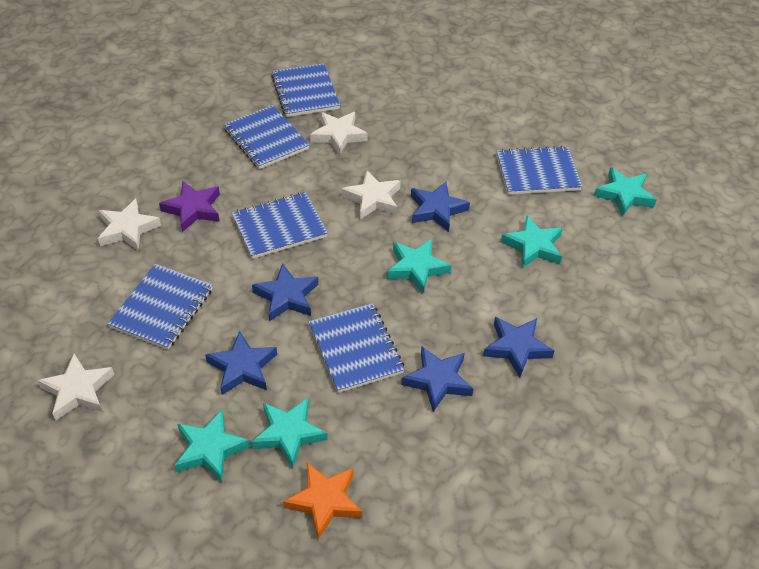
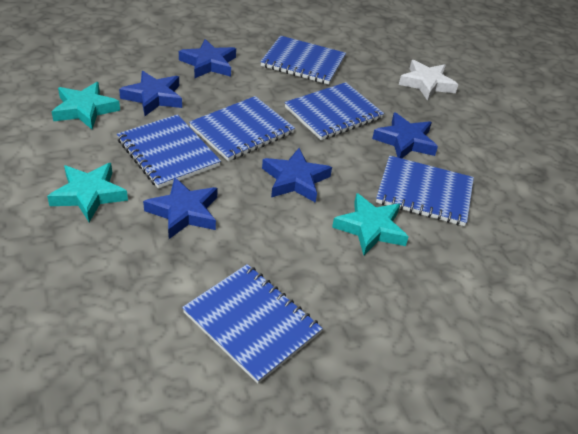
orange star: 1 -> 0
purple star: 1 -> 0
turquoise star: 5 -> 3
white star: 4 -> 1

